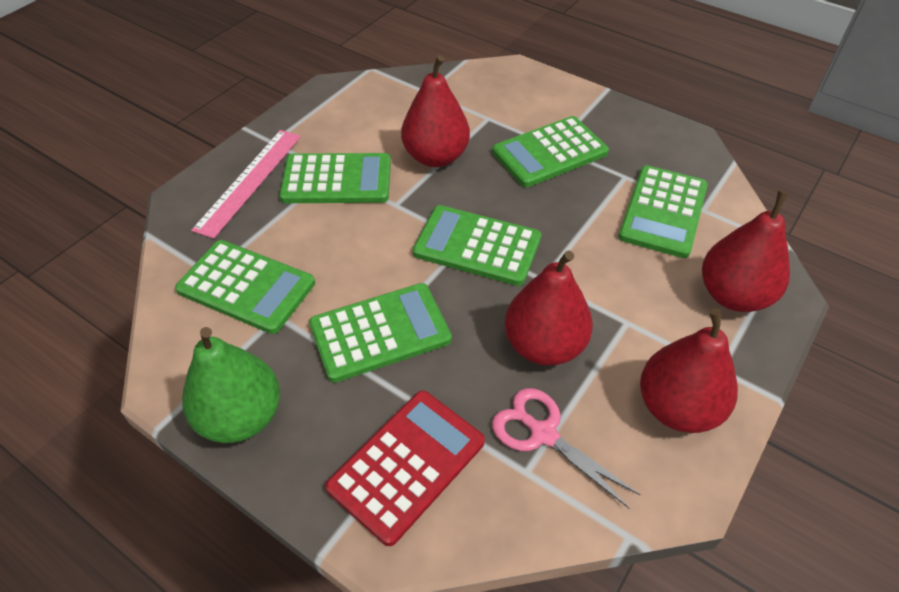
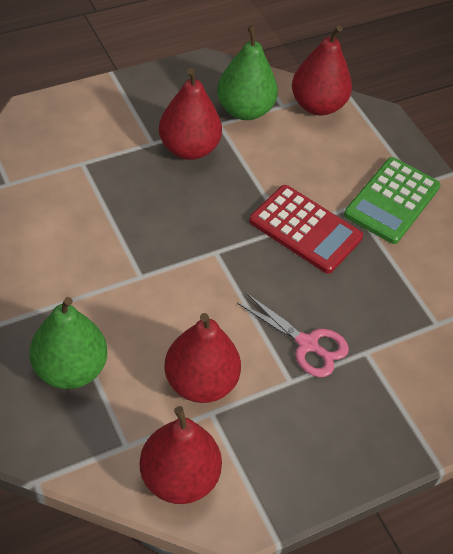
green calculator: 6 -> 1
green pear: 1 -> 2
pink ruler: 1 -> 0

